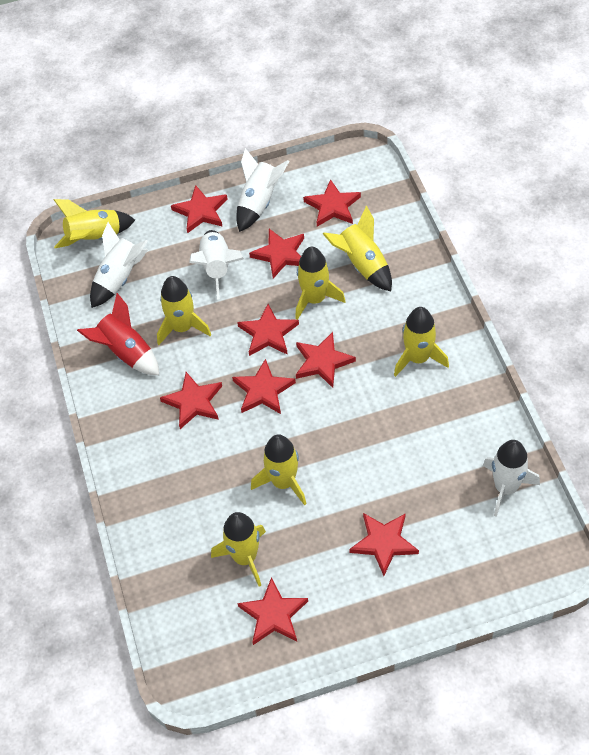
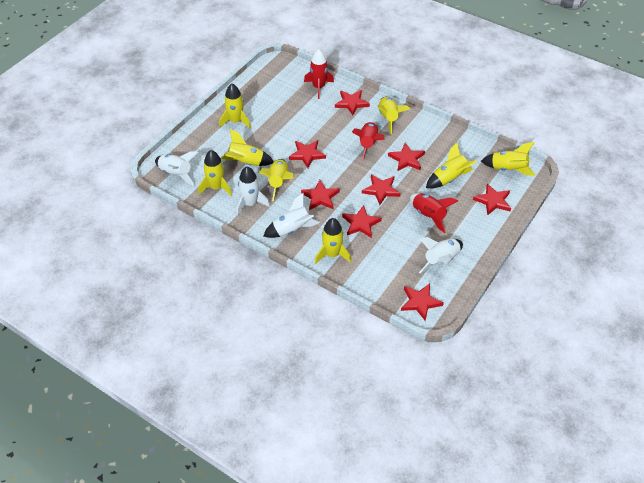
red rocket: 1 -> 3
red star: 9 -> 8
yellow rocket: 7 -> 8

